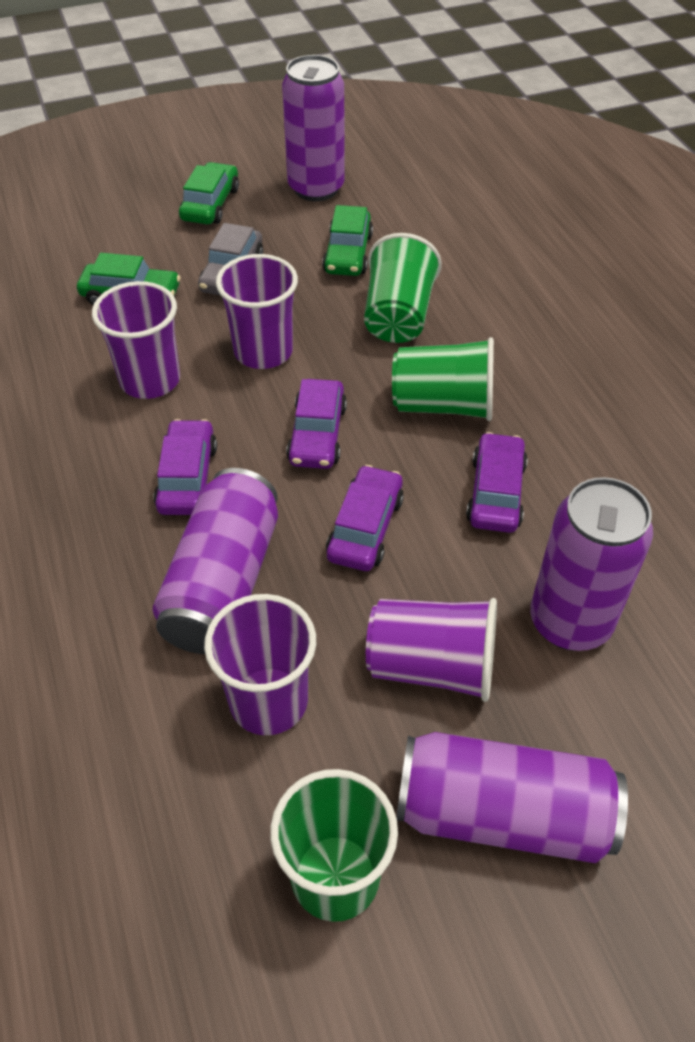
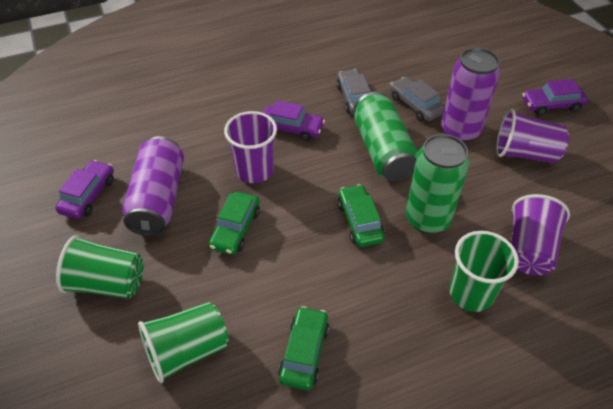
green can: 0 -> 2
grey car: 1 -> 2
purple can: 4 -> 2
purple car: 4 -> 3
purple cup: 4 -> 3

